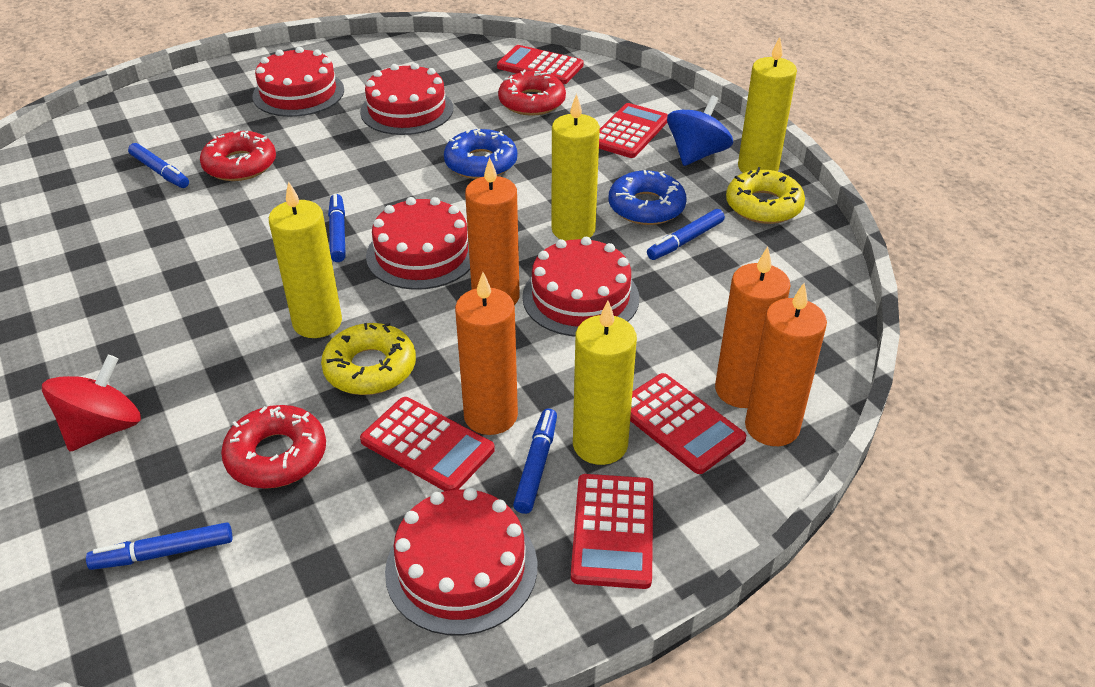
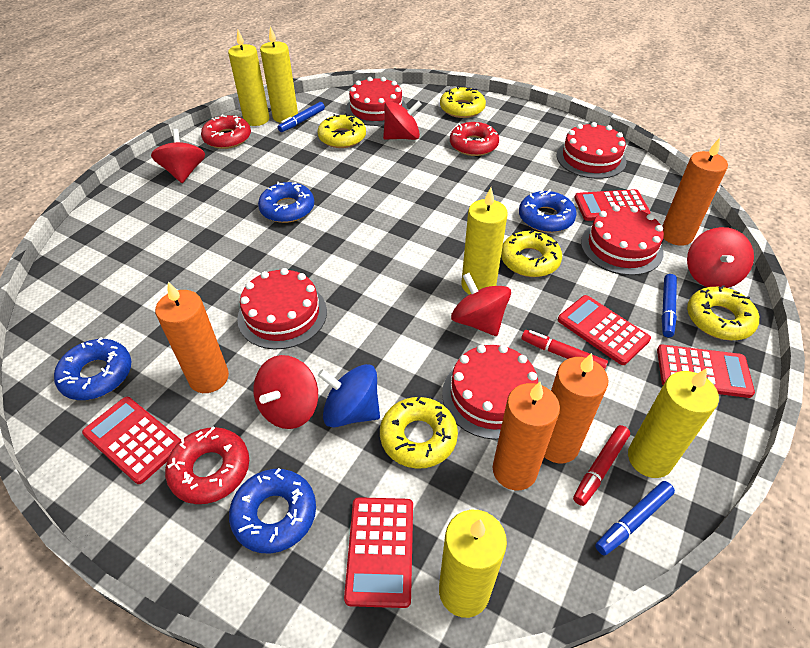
blue donut: 2 -> 4
blue marker: 5 -> 3
red marker: 0 -> 2
red spinning top: 1 -> 5
yellow candle: 4 -> 5
yellow donut: 2 -> 5

